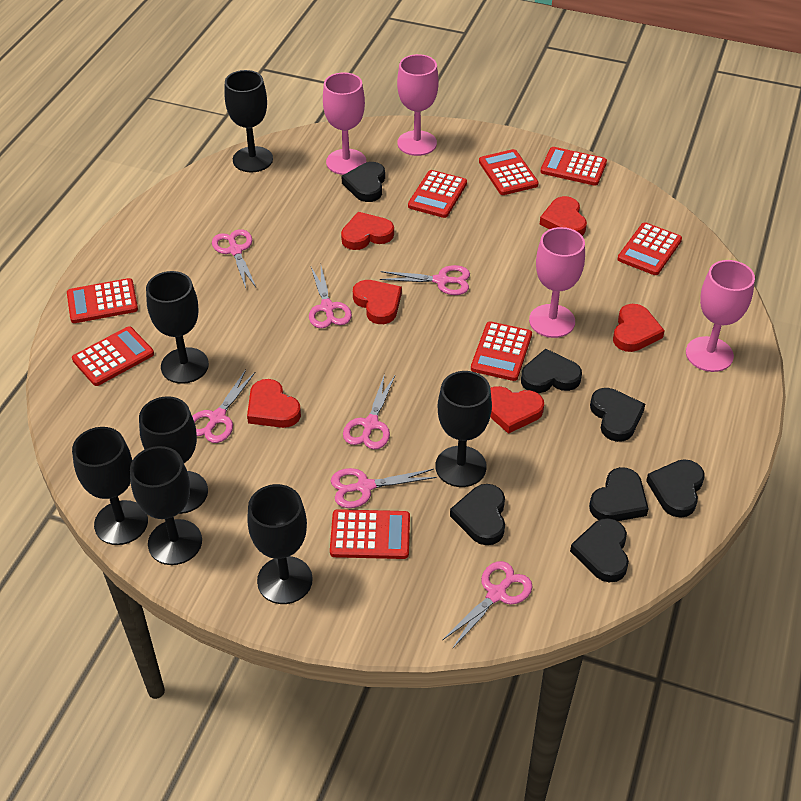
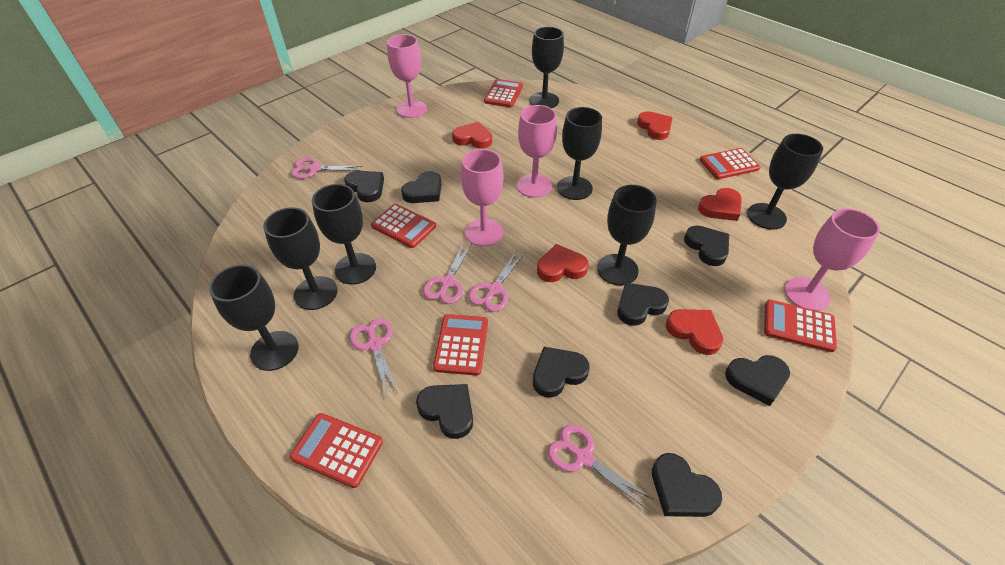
black heart: 7 -> 8
pink scissors: 7 -> 5
red calculator: 8 -> 6
red heart: 6 -> 5

